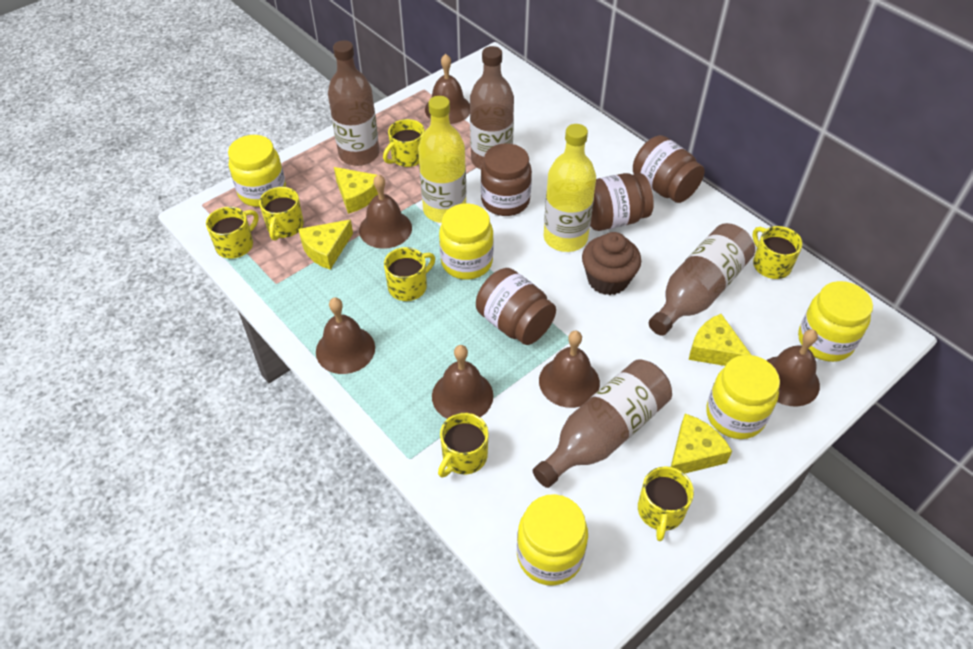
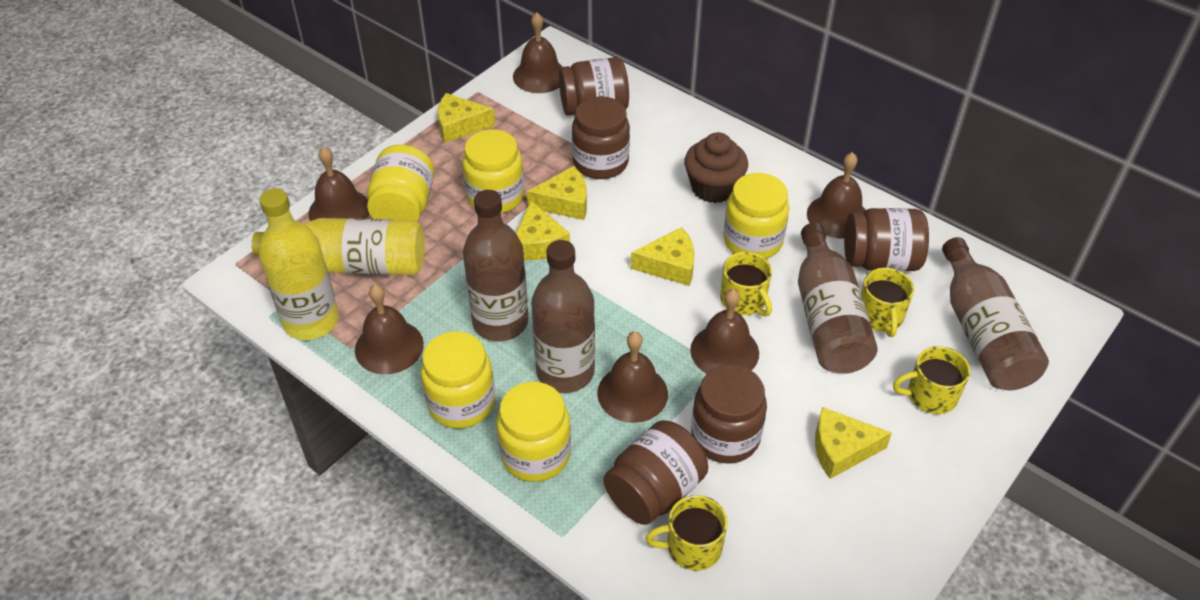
brown jar: 4 -> 5
yellow cheese: 4 -> 5
yellow mug: 7 -> 4

